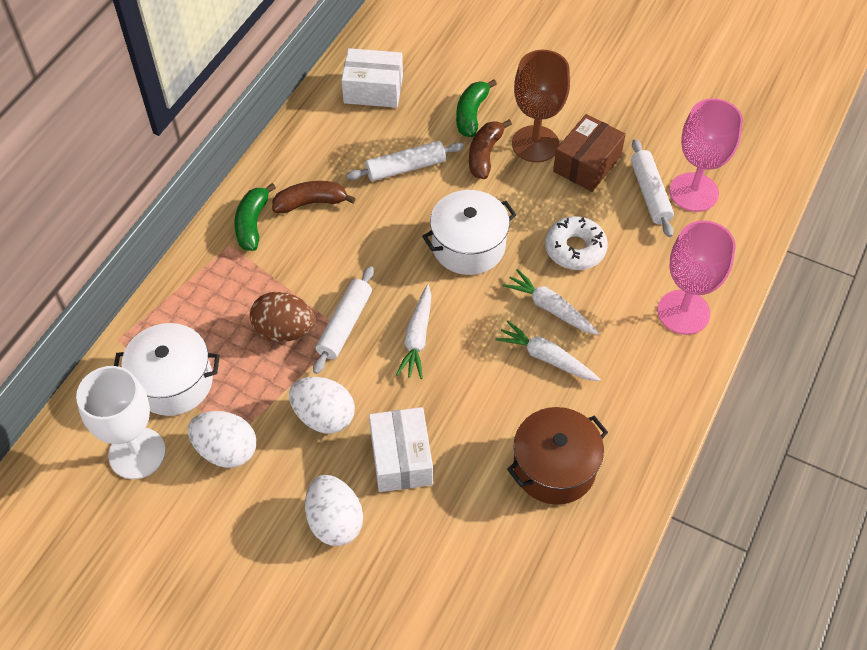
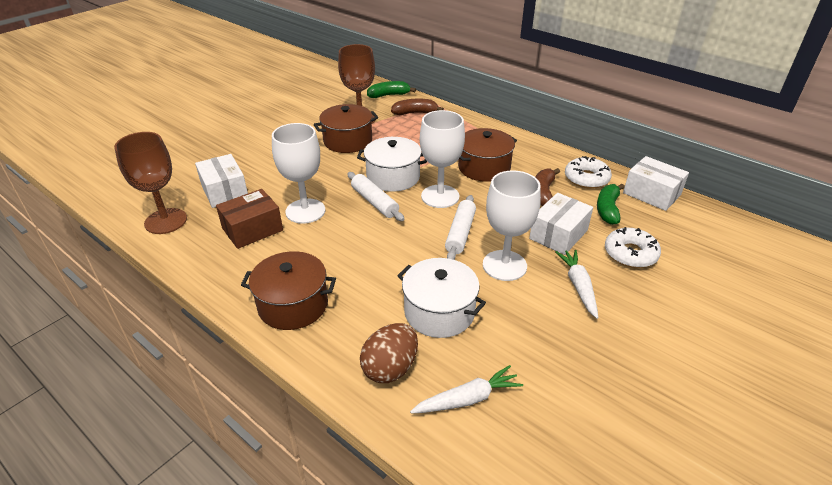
brown goblet: 1 -> 2
brown pot: 1 -> 3
pink goblet: 2 -> 0
white box: 2 -> 3
white carrot: 3 -> 2
white donut: 1 -> 2
white egg: 3 -> 0
white goblet: 1 -> 3
white rolling pin: 3 -> 2

